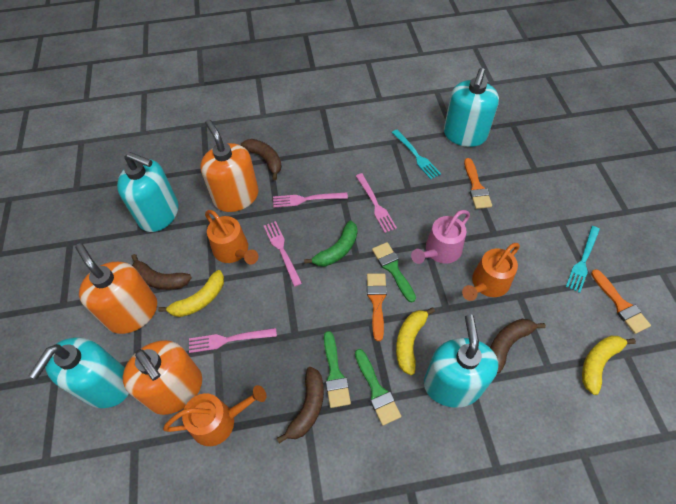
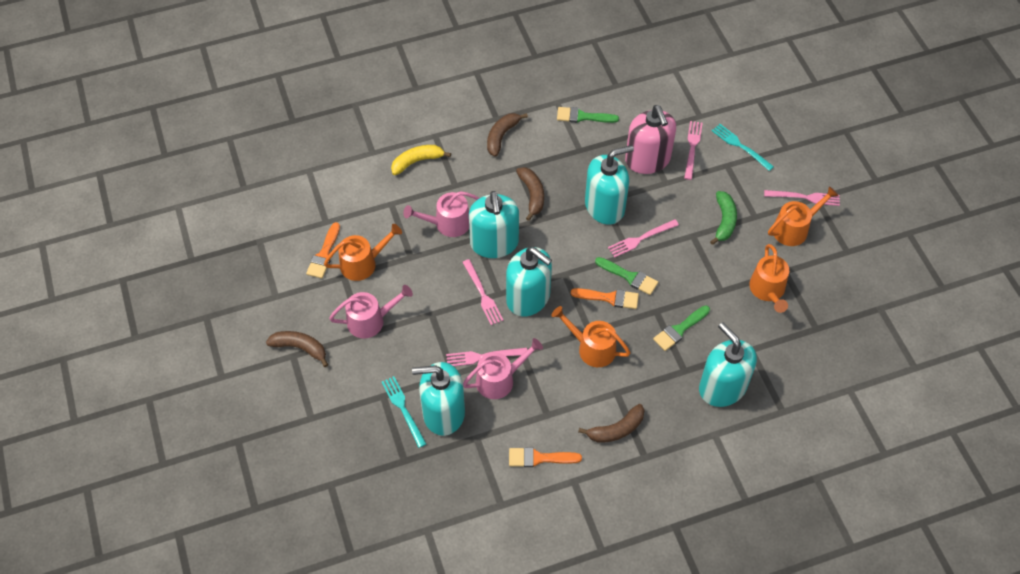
orange soap dispenser: 3 -> 0
orange watering can: 3 -> 4
pink fork: 4 -> 5
pink soap dispenser: 0 -> 1
pink watering can: 1 -> 3
turquoise soap dispenser: 4 -> 5
yellow banana: 3 -> 1

